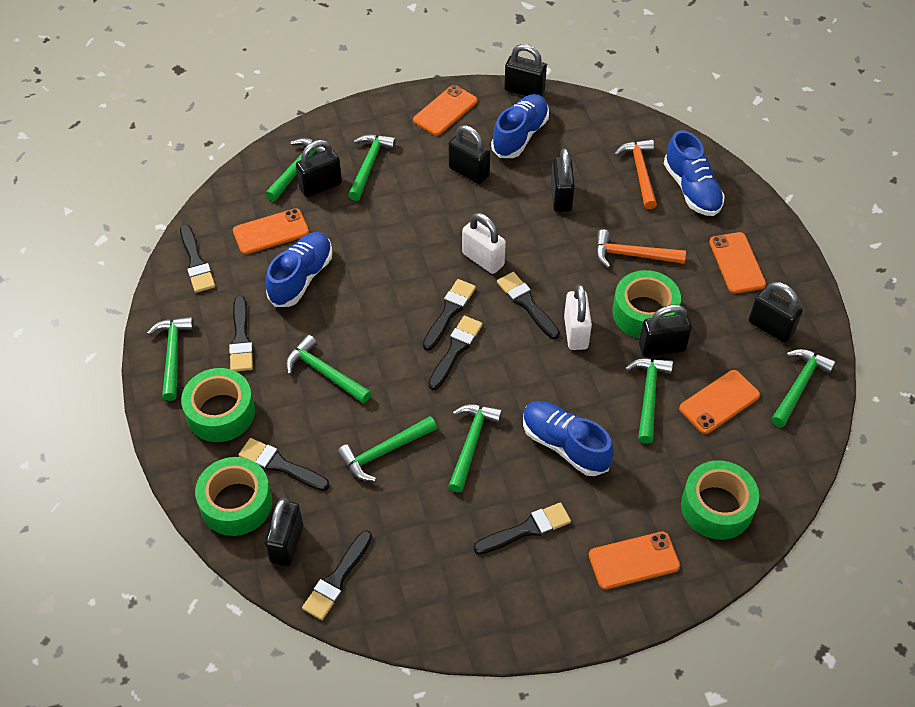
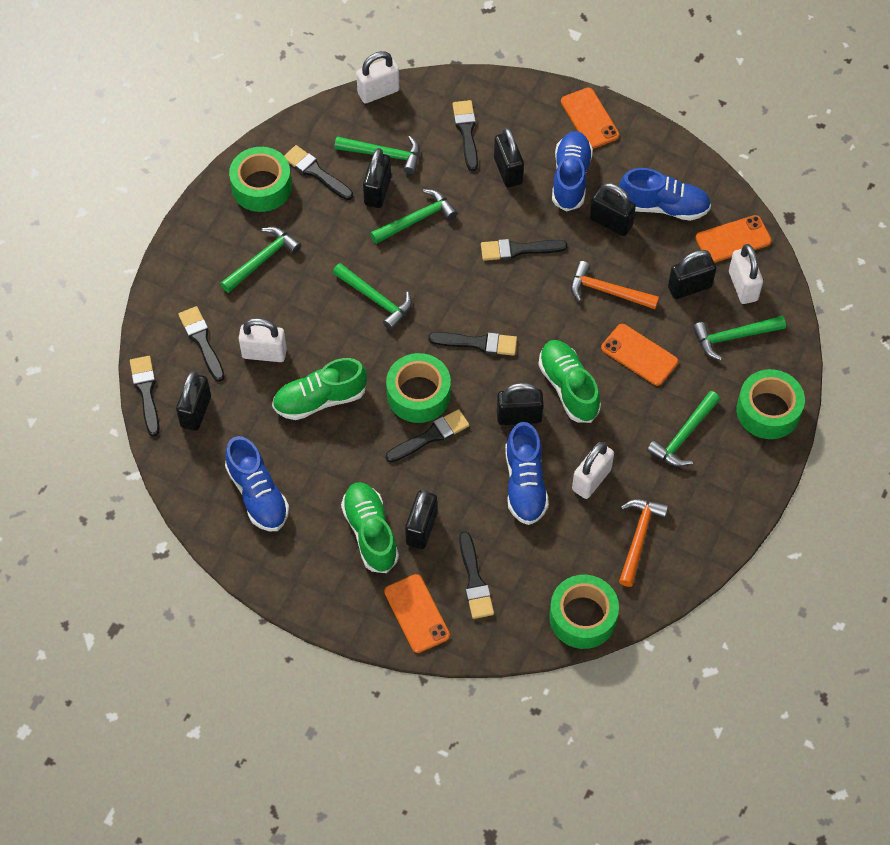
green hammer: 8 -> 6
green shoe: 0 -> 3
orange phone: 5 -> 4
white padlock: 2 -> 4

